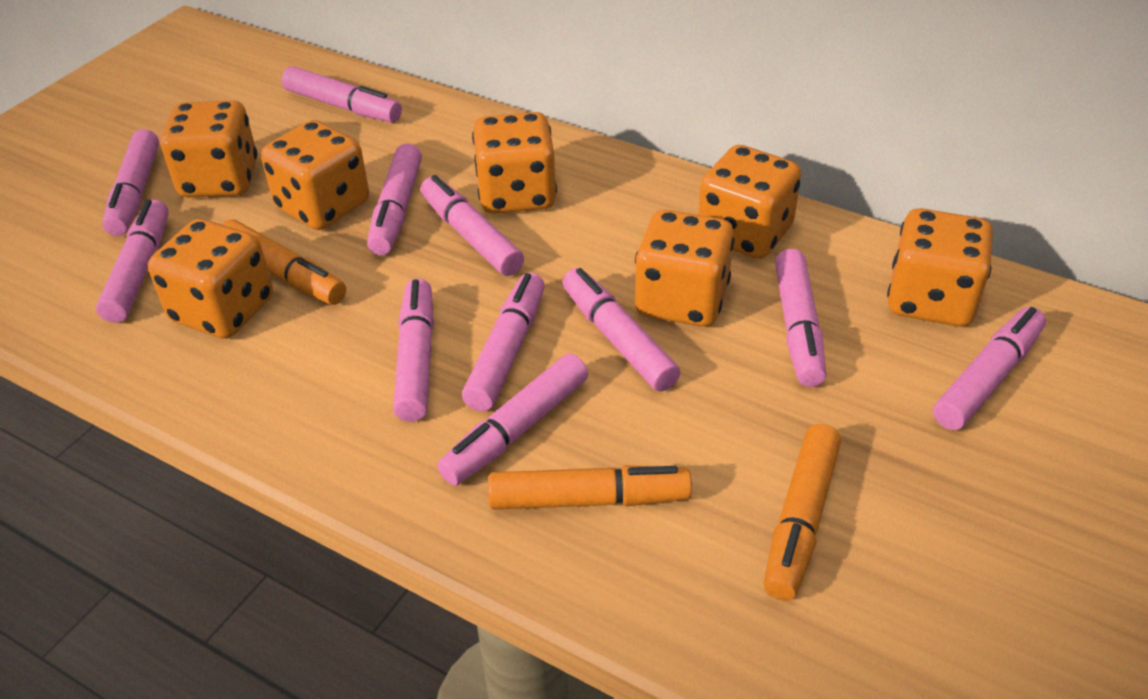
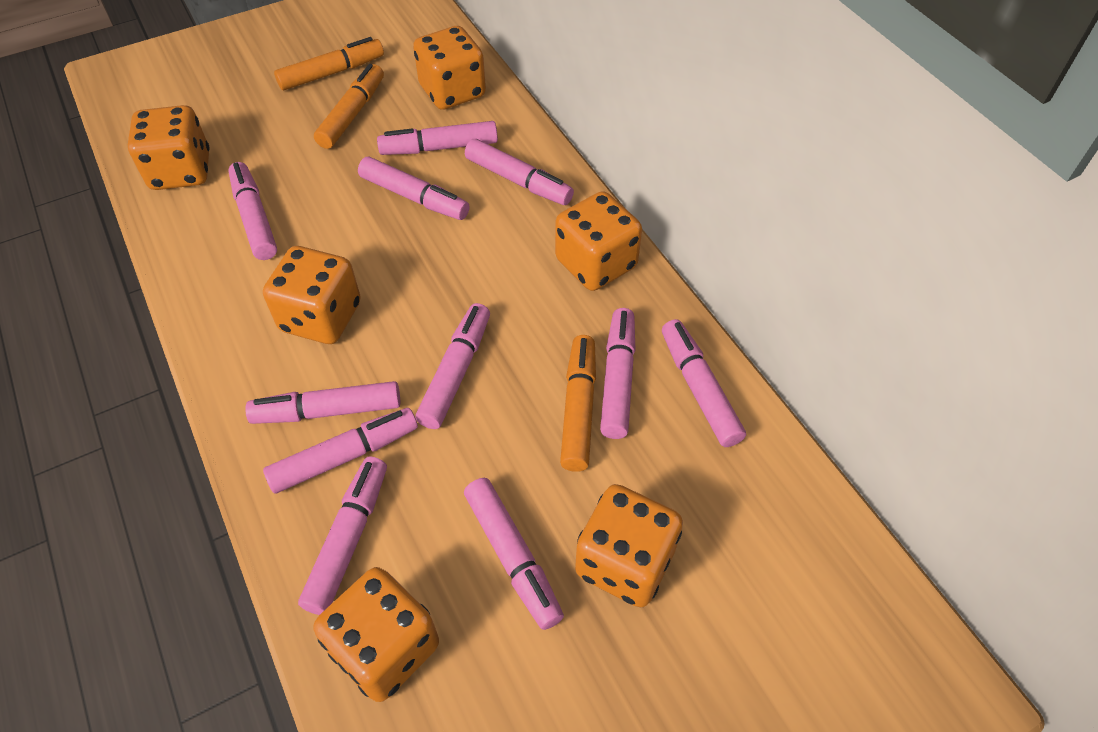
orange dice: 7 -> 6

